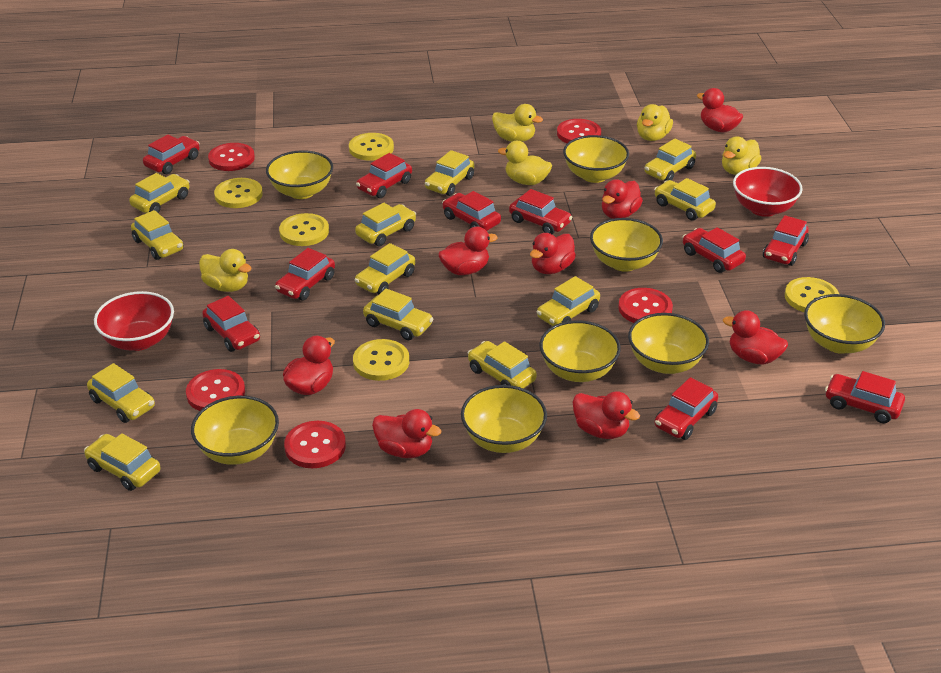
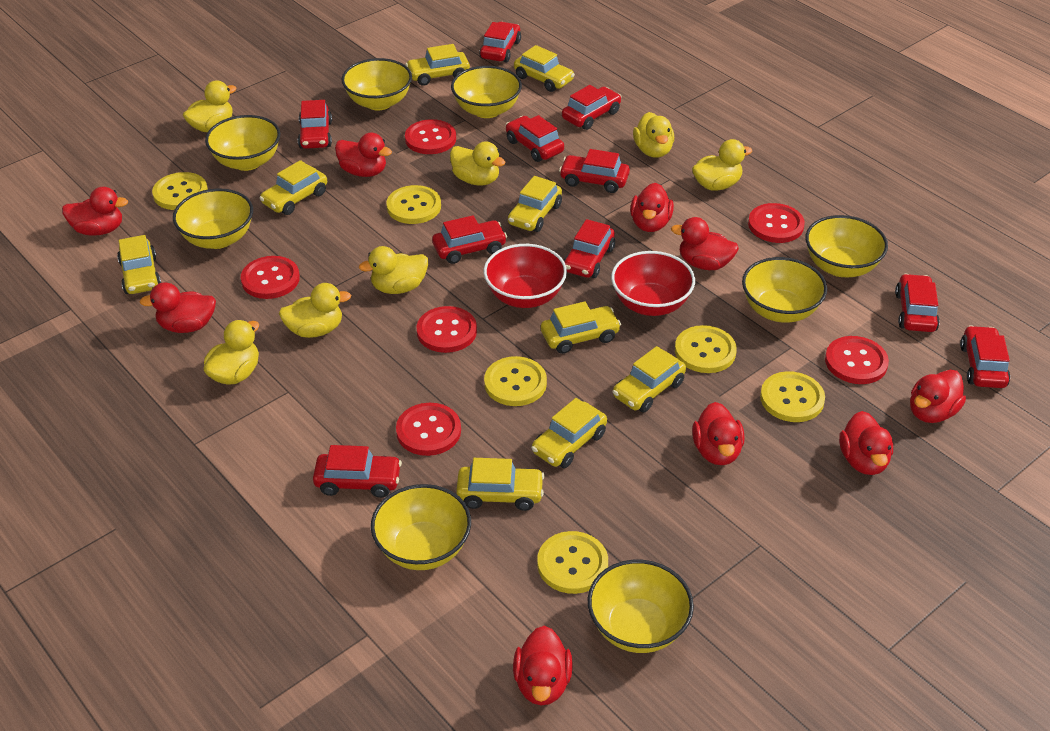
red button: 5 -> 6
red duck: 8 -> 9
yellow button: 5 -> 6
yellow car: 12 -> 9
yellow duck: 5 -> 7

